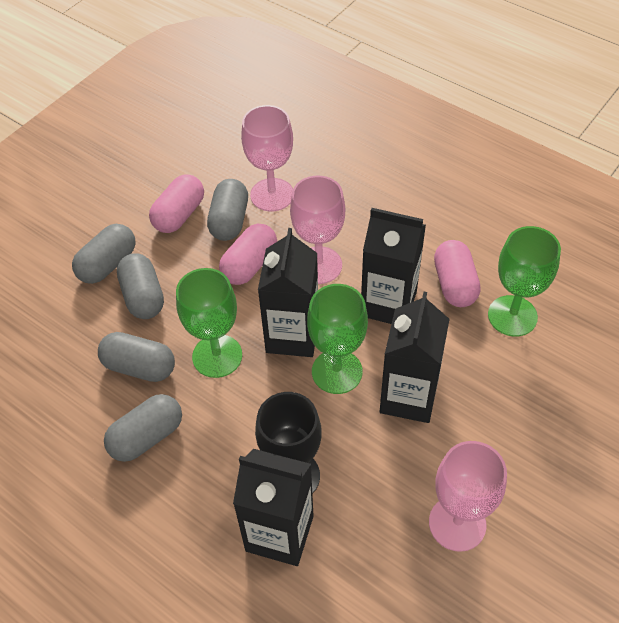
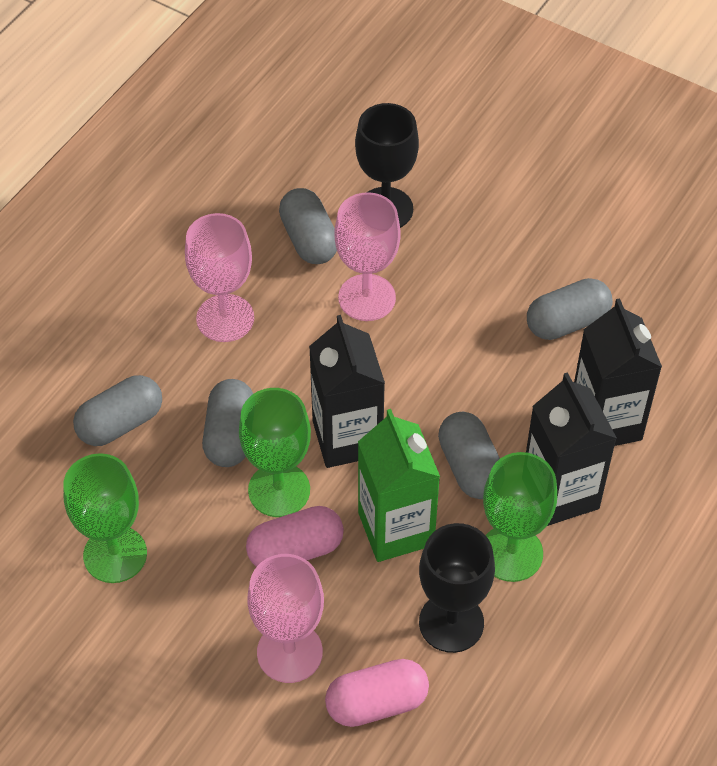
black carton: 4 -> 3
black goblet: 1 -> 2
green carton: 0 -> 1
pink capsule: 3 -> 2

